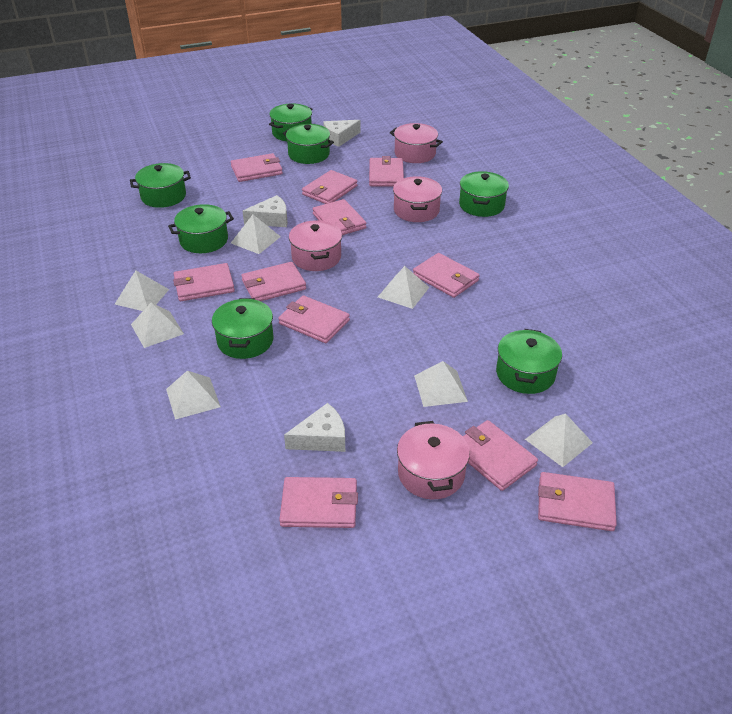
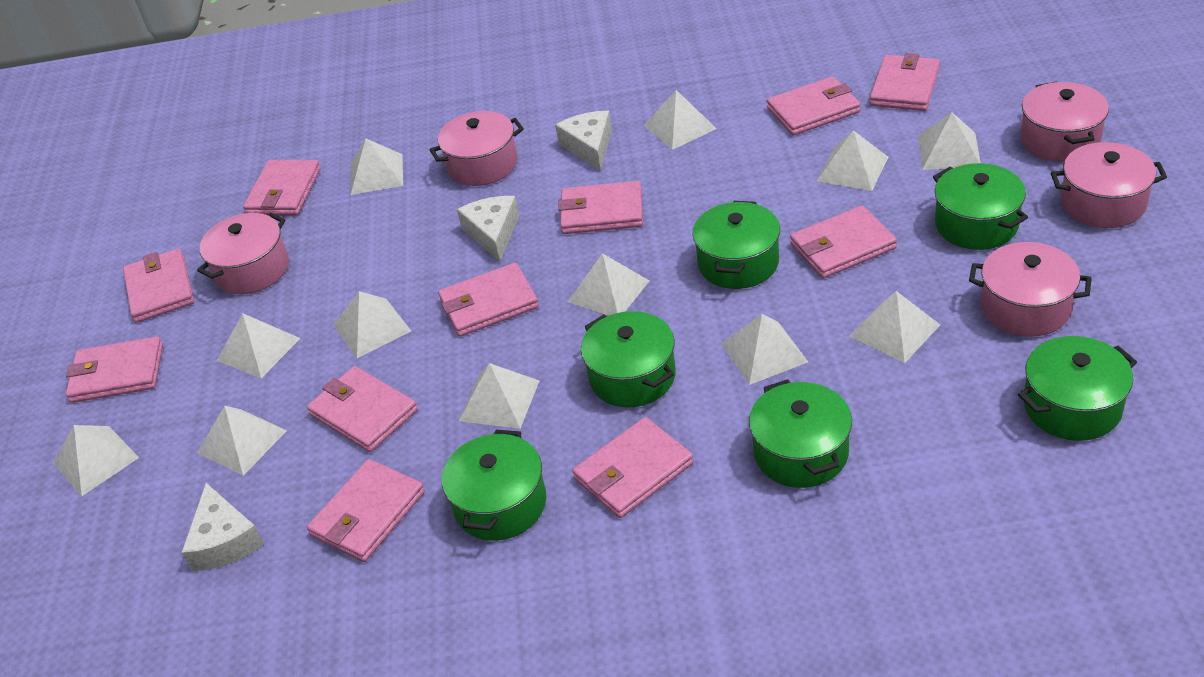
green pot: 7 -> 6
pink pot: 4 -> 5
white pyramid: 7 -> 12

